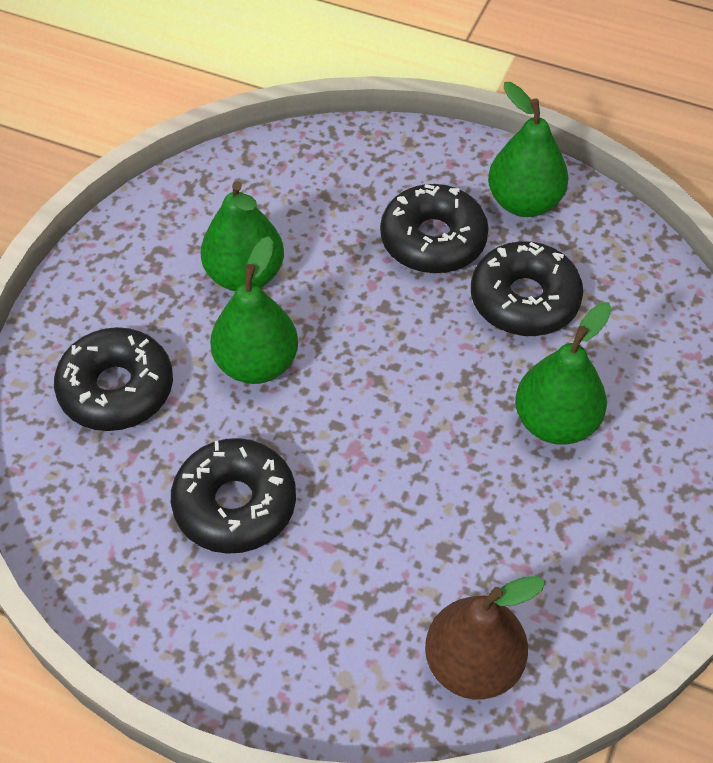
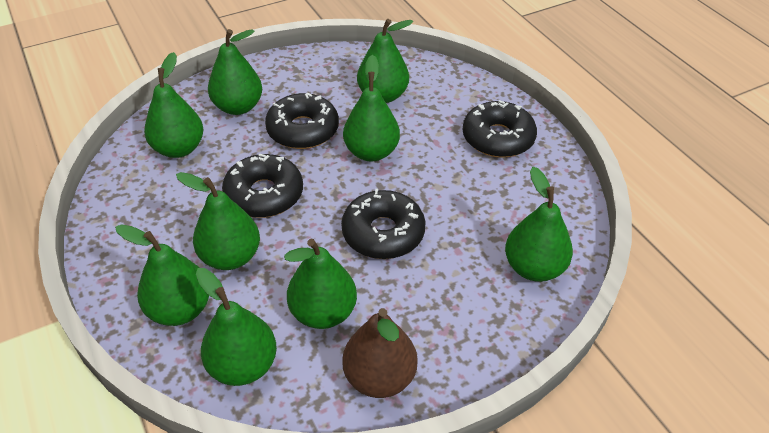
green pear: 4 -> 9

